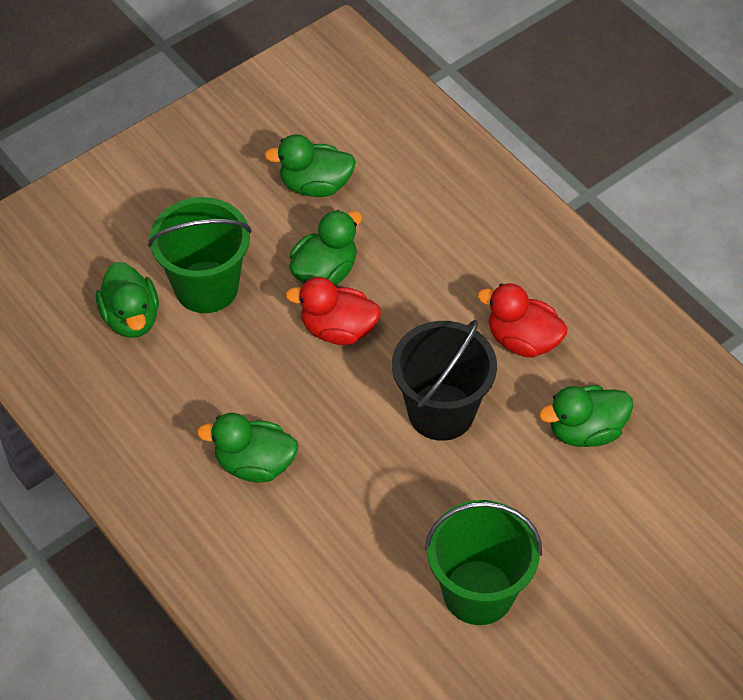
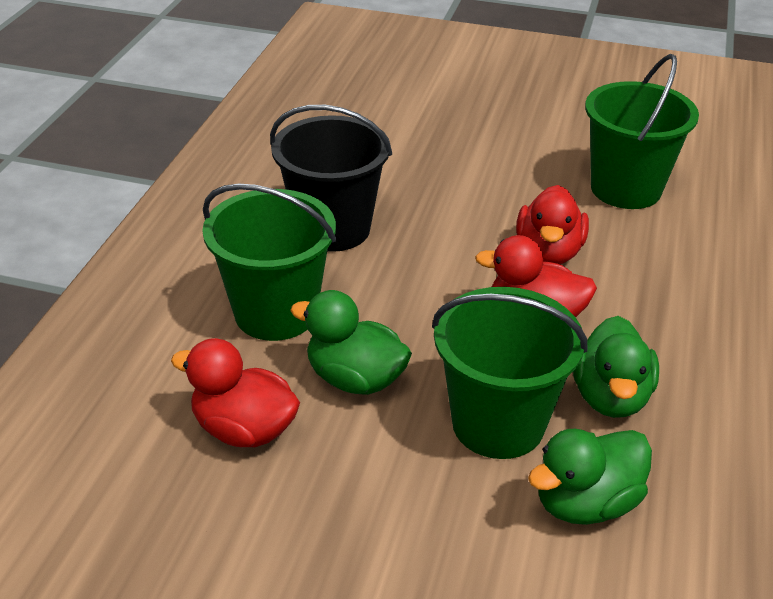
green bucket: 2 -> 3
green duck: 5 -> 3
red duck: 2 -> 3

